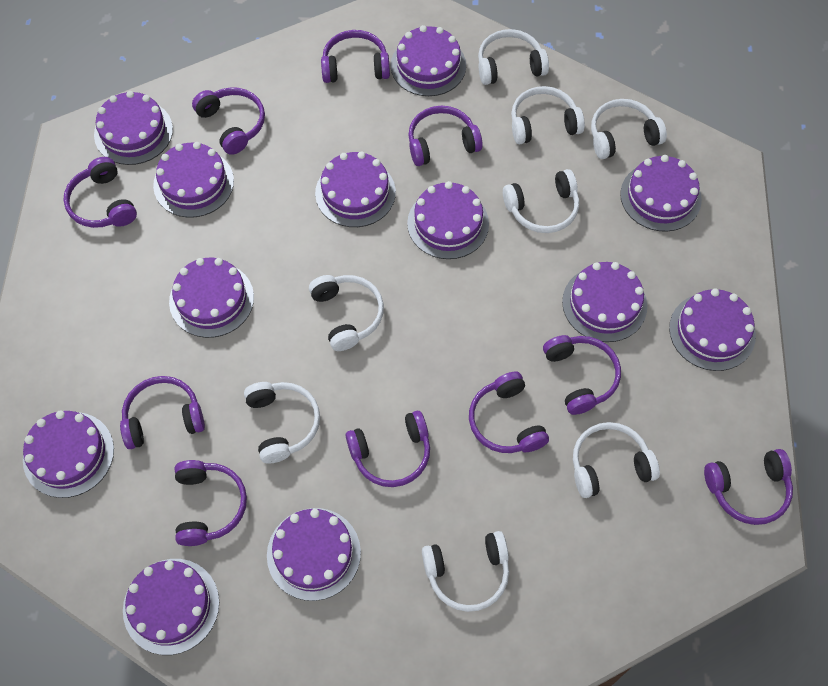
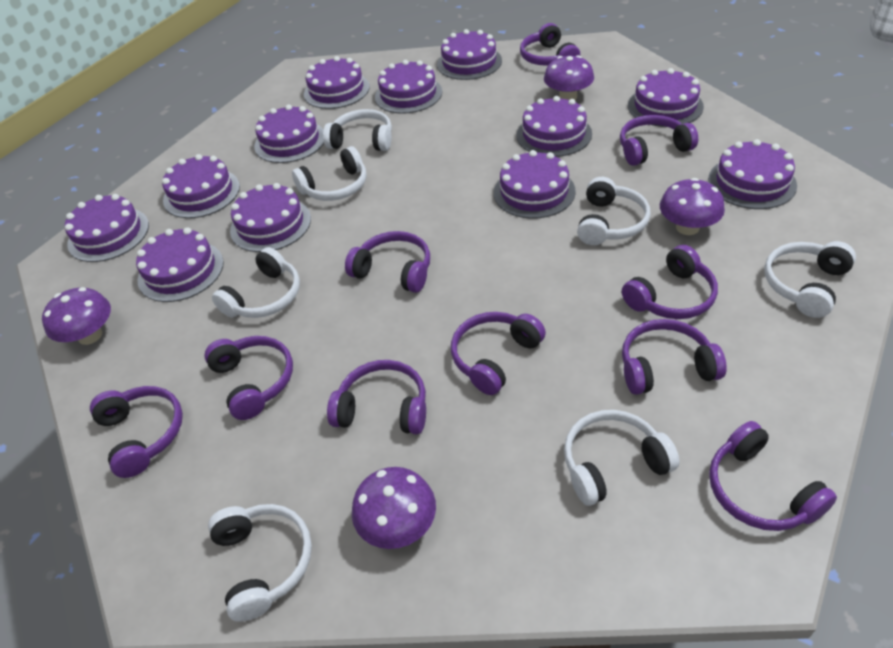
purple mushroom: 0 -> 4
white headphones: 8 -> 7

